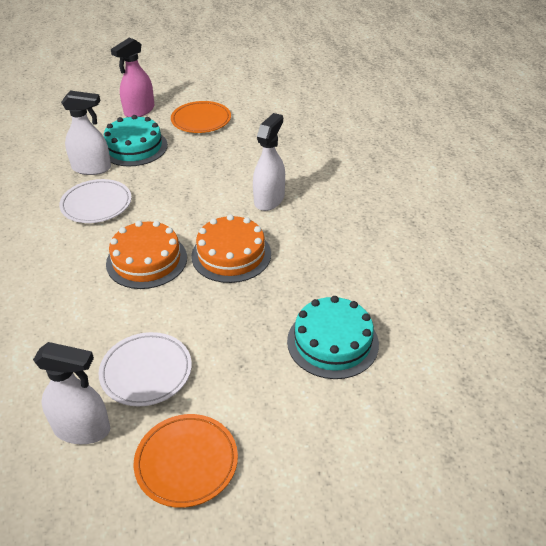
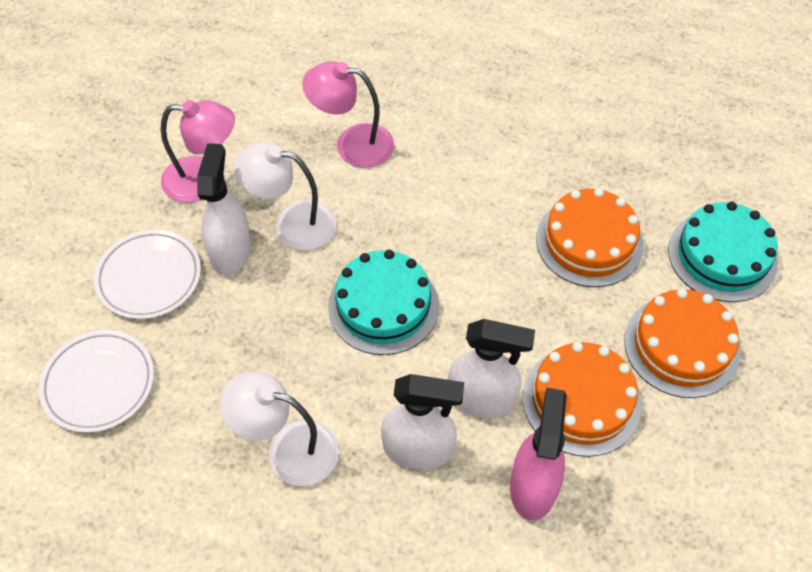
orange cake: 2 -> 3
orange plate: 2 -> 0
pink lamp: 0 -> 2
white lamp: 0 -> 2

